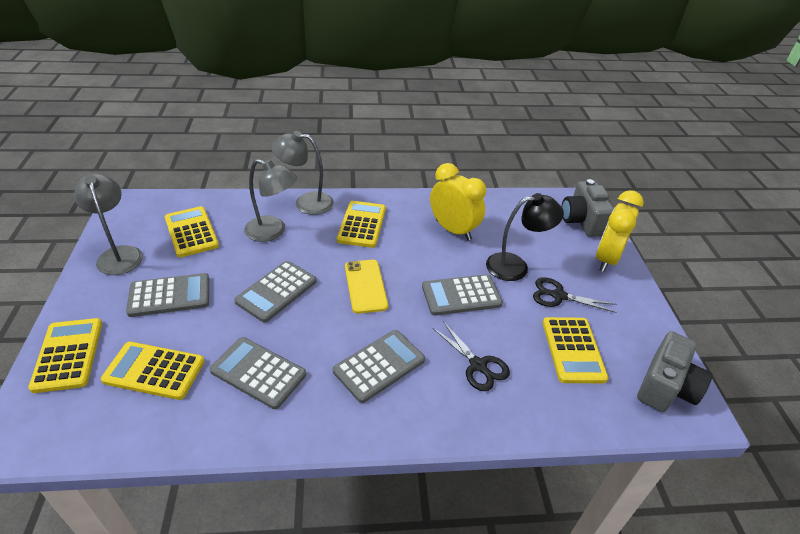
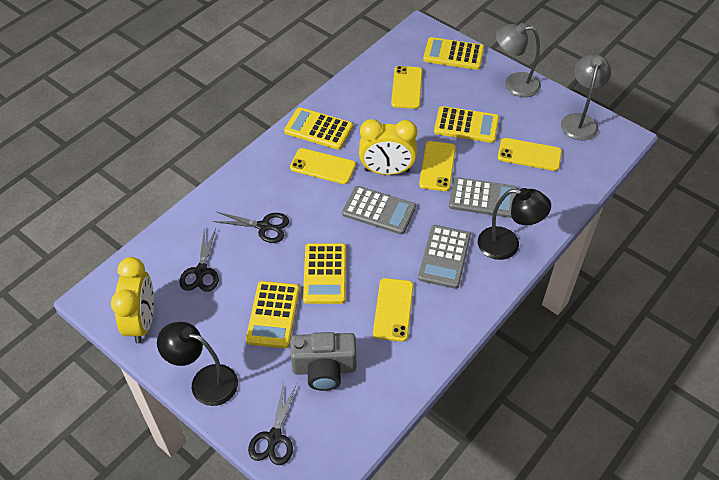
black lamp: 1 -> 2
black scissors: 2 -> 3
grey calculator: 5 -> 3
grey camera: 2 -> 1
grey lamp: 3 -> 2
yellow phone: 1 -> 5

